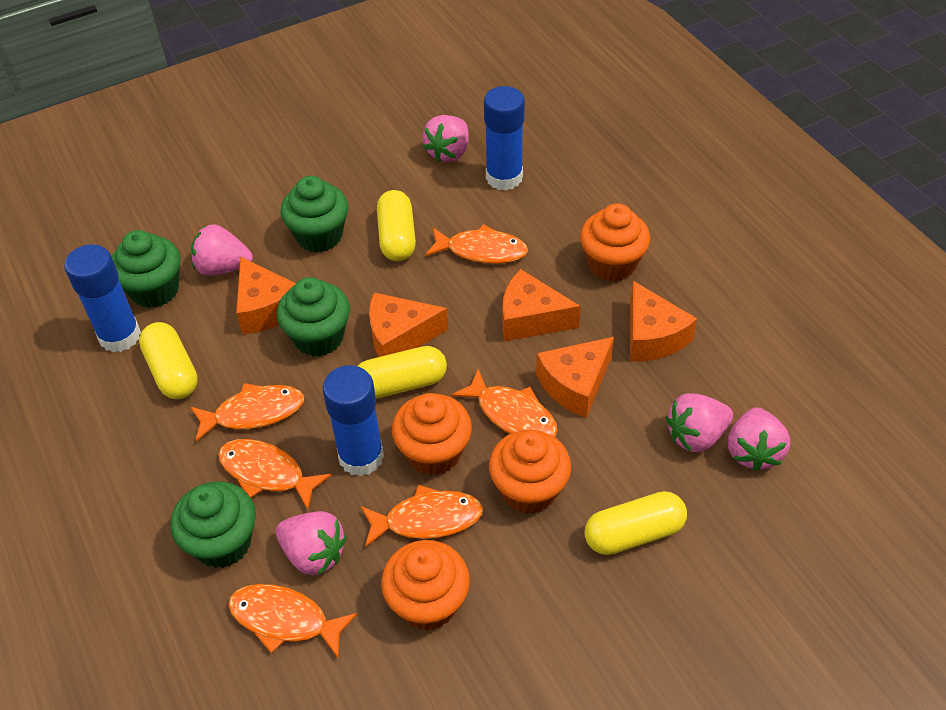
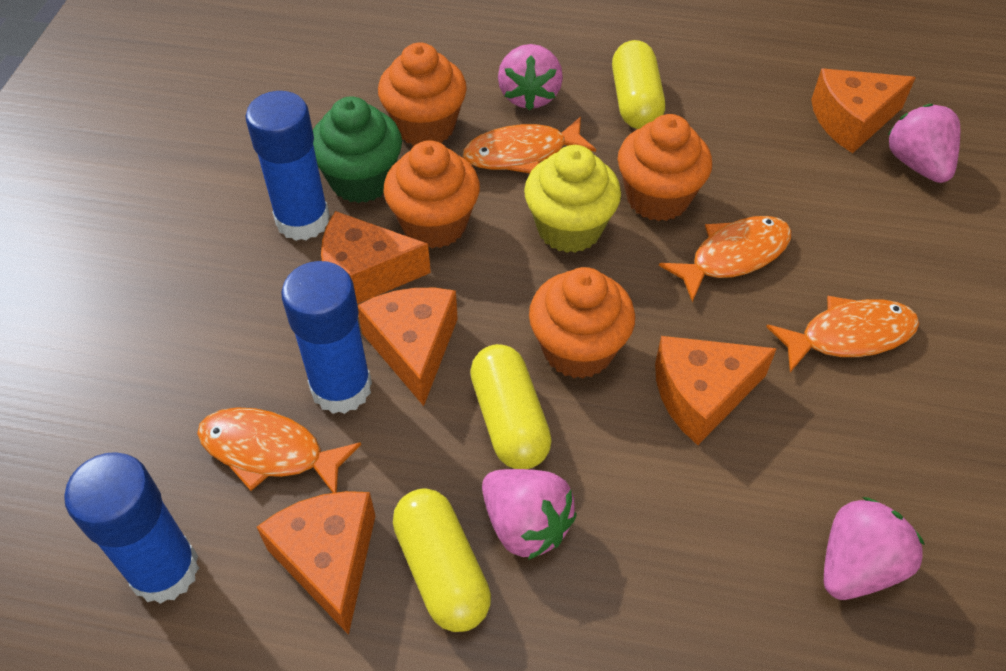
green cupcake: 4 -> 1
orange fish: 6 -> 4
pink strawberry: 5 -> 4
yellow capsule: 4 -> 3
yellow cupcake: 0 -> 1

